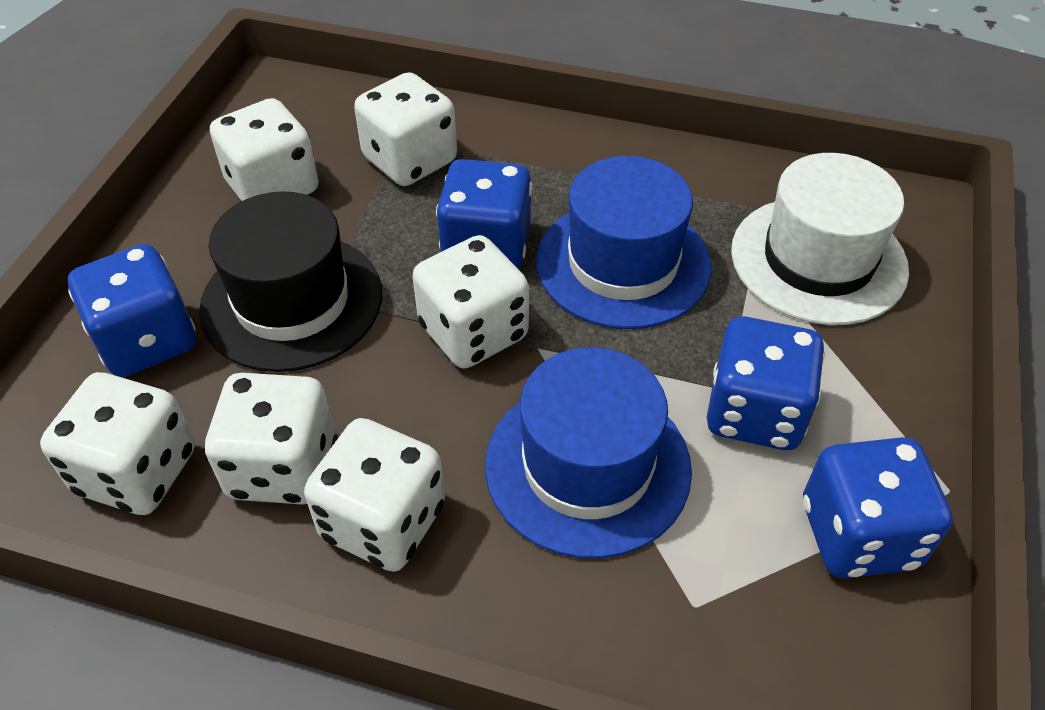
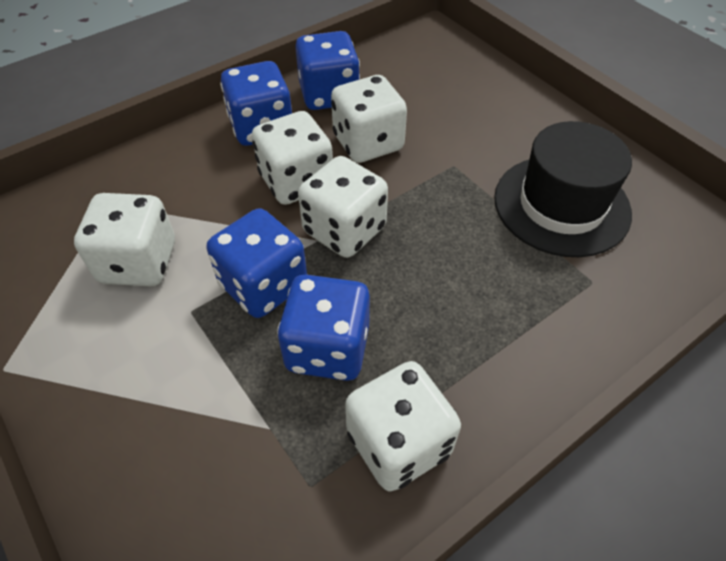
blue hat: 2 -> 0
white dice: 6 -> 5
white hat: 1 -> 0

